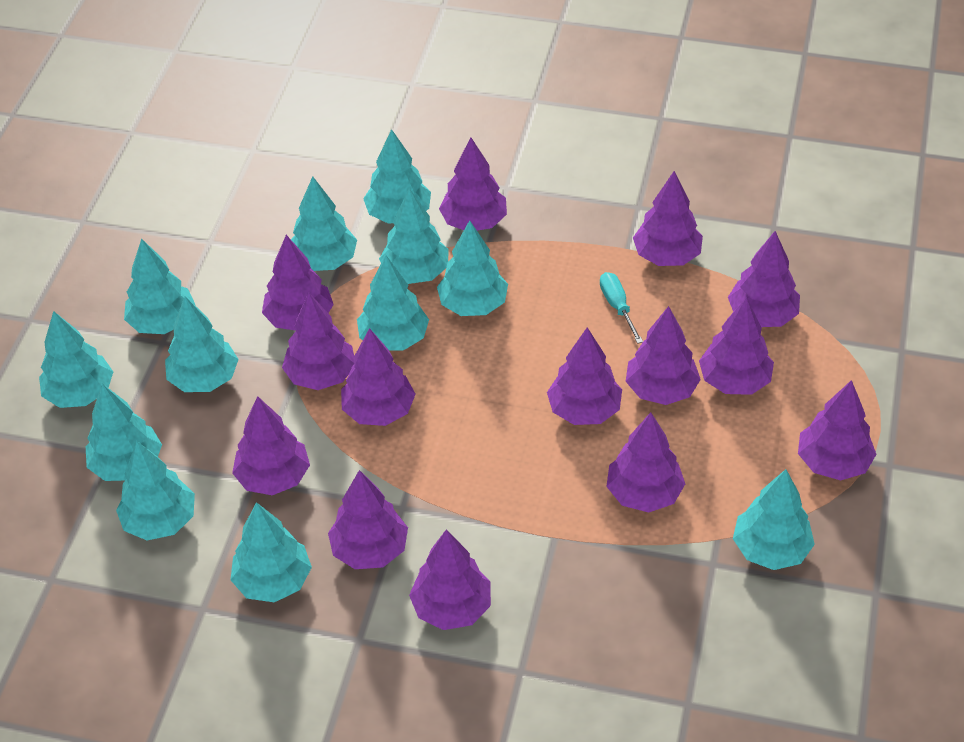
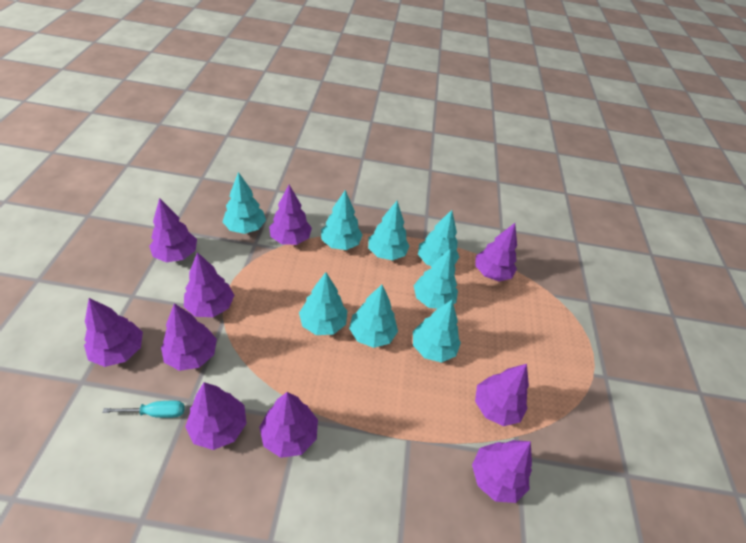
purple tree: 14 -> 10
turquoise tree: 12 -> 8

